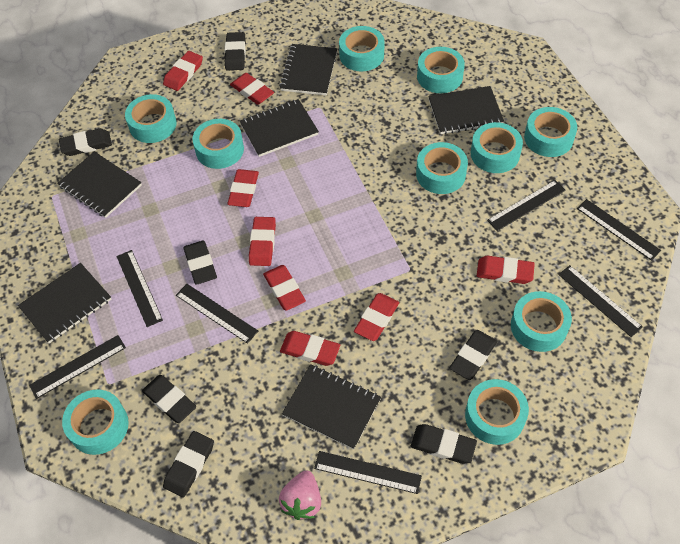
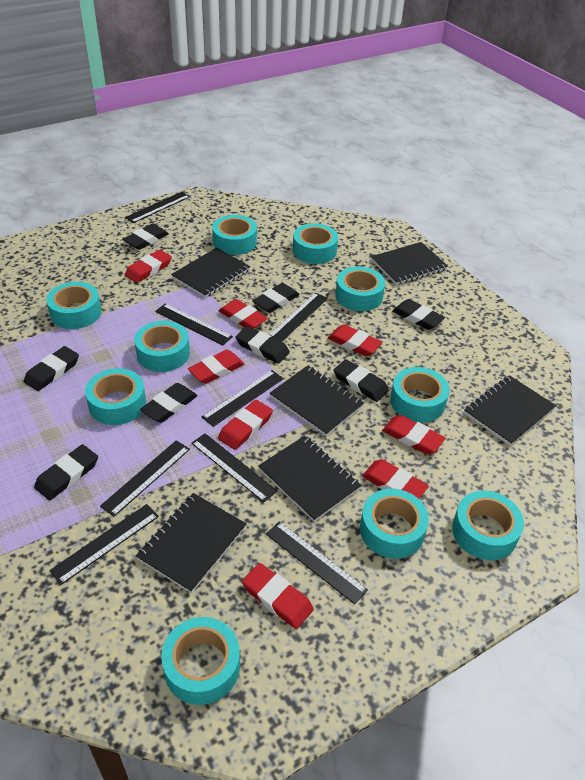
black eraser: 7 -> 8
black ruler: 7 -> 8
pink strawberry: 1 -> 0

